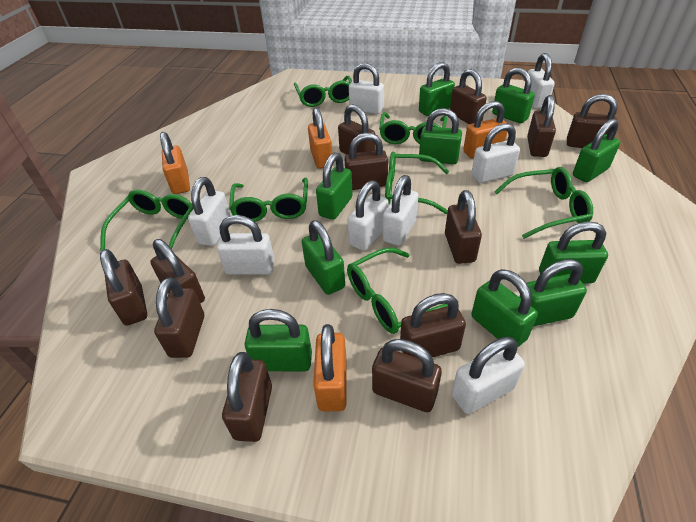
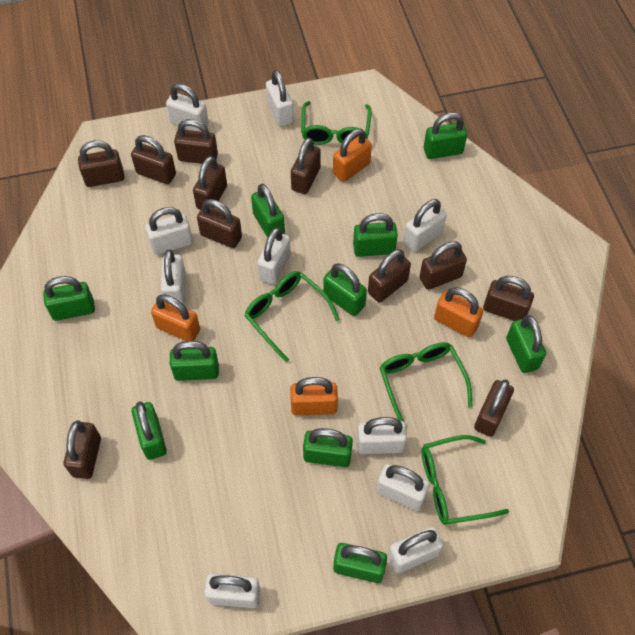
brown padlock: 12 -> 11
green glasses: 7 -> 4
white padlock: 8 -> 10

